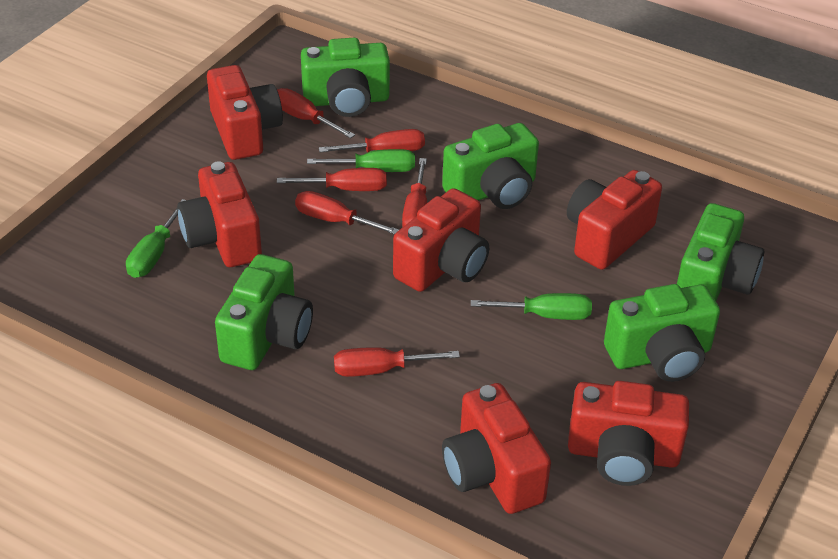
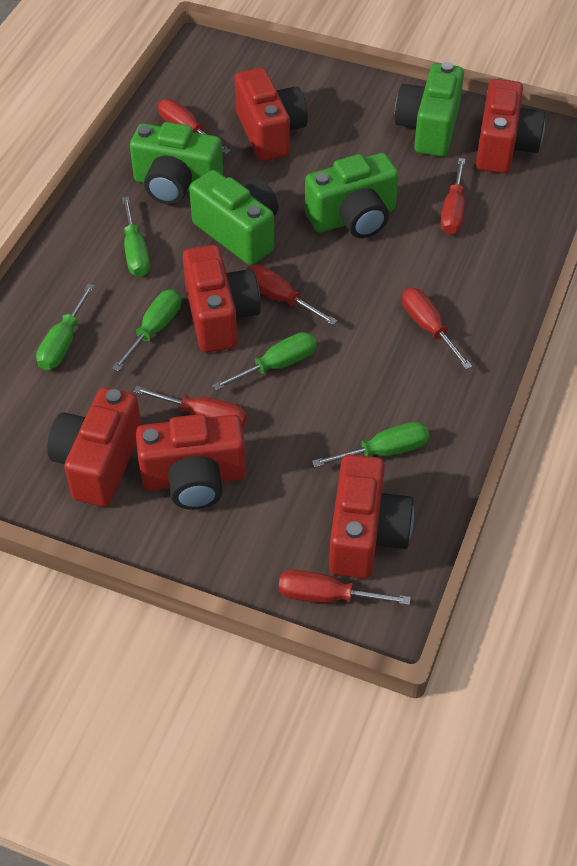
green camera: 5 -> 4
green screwdriver: 3 -> 5

